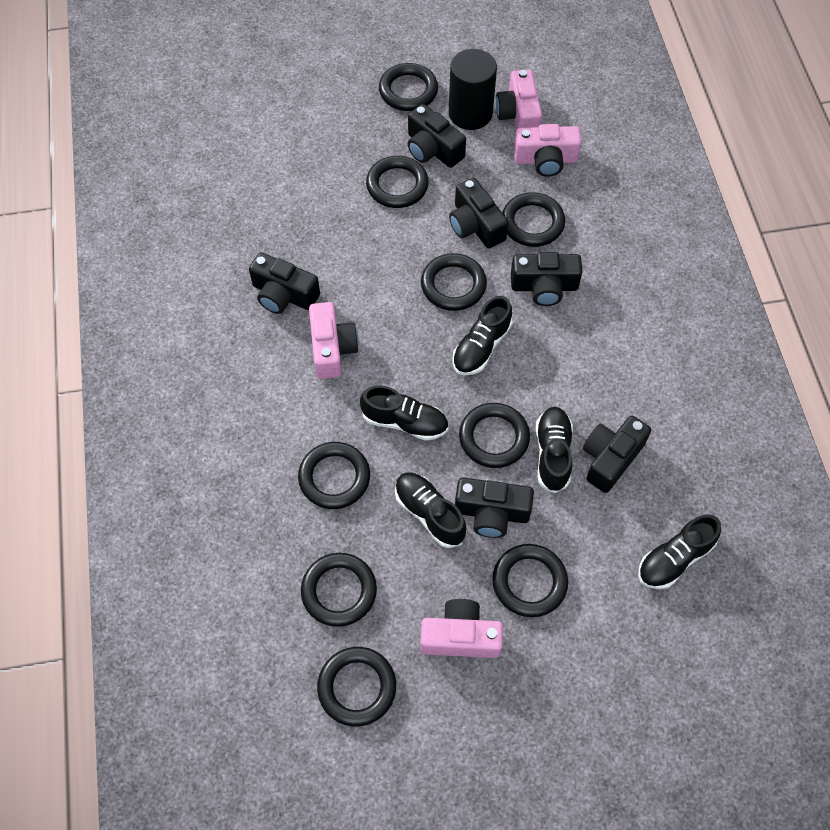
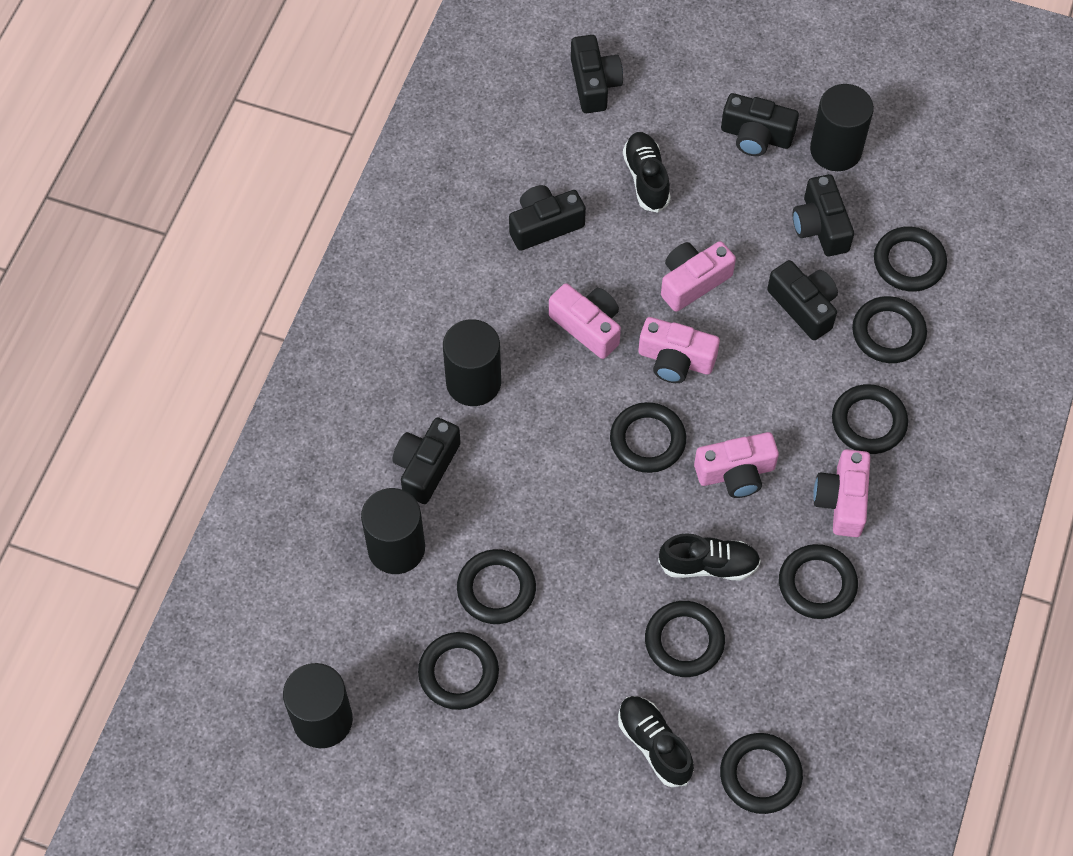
black cylinder: 1 -> 4
black shoe: 5 -> 3
pink camera: 4 -> 5

